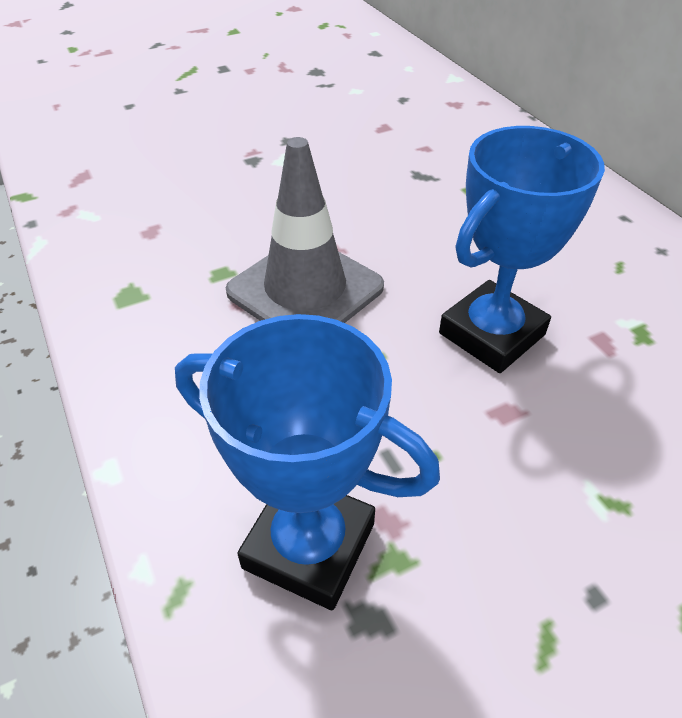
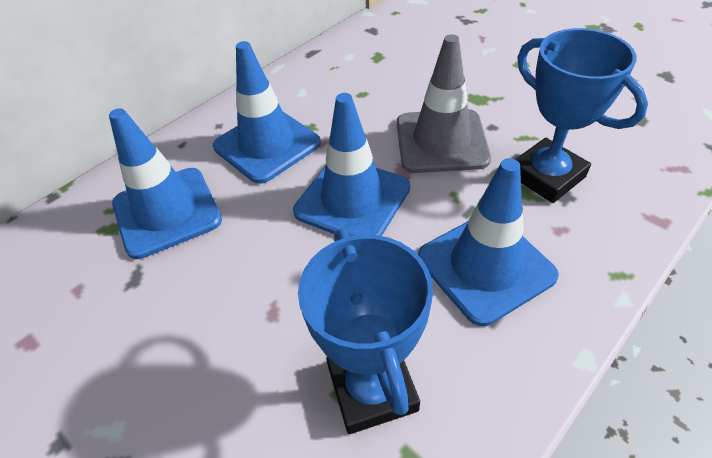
blue traffic cone: 0 -> 4

